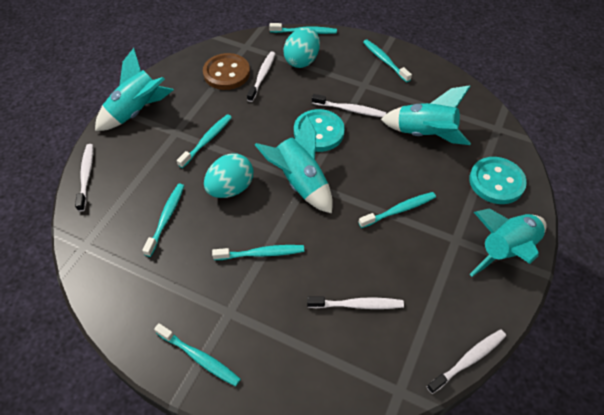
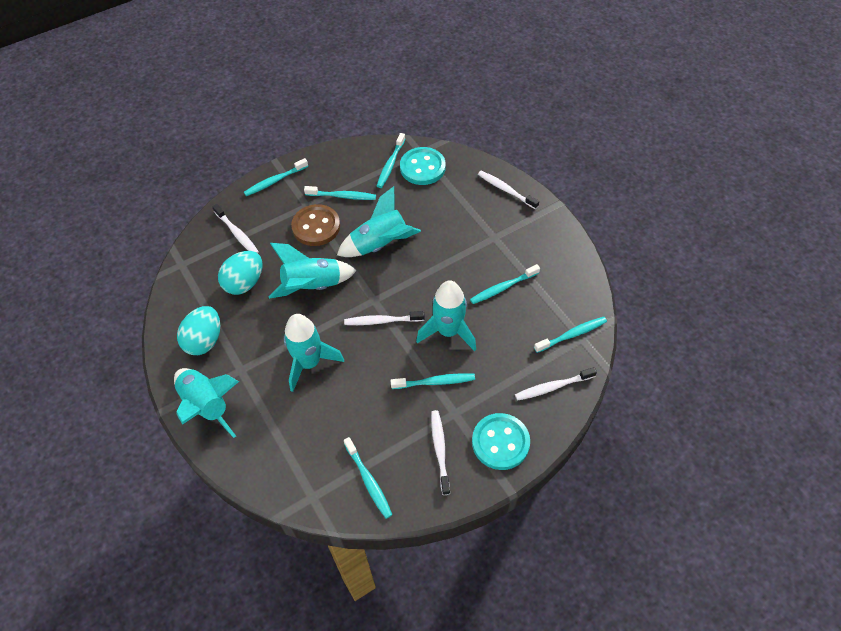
turquoise rocket: 4 -> 5

